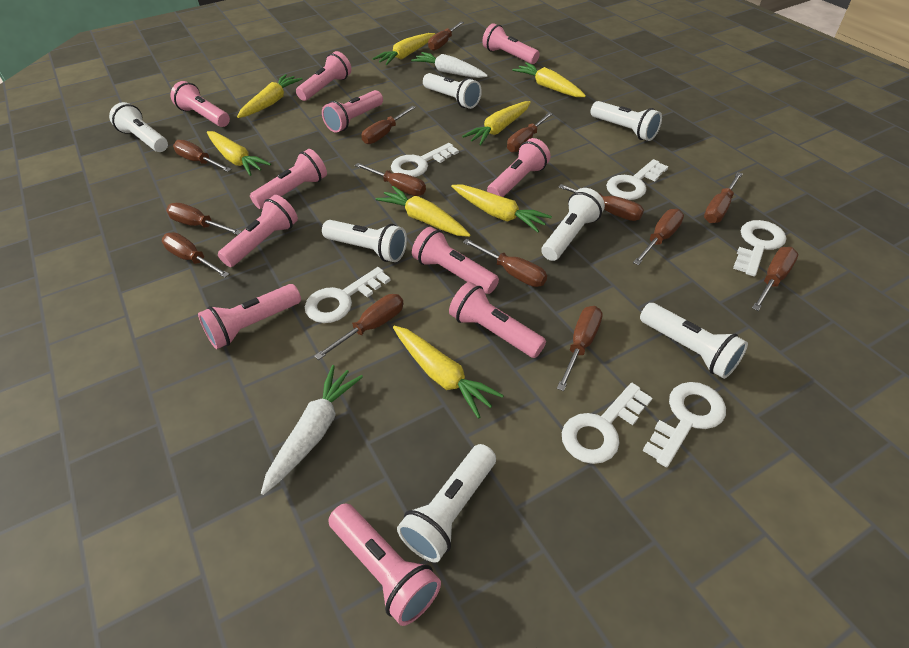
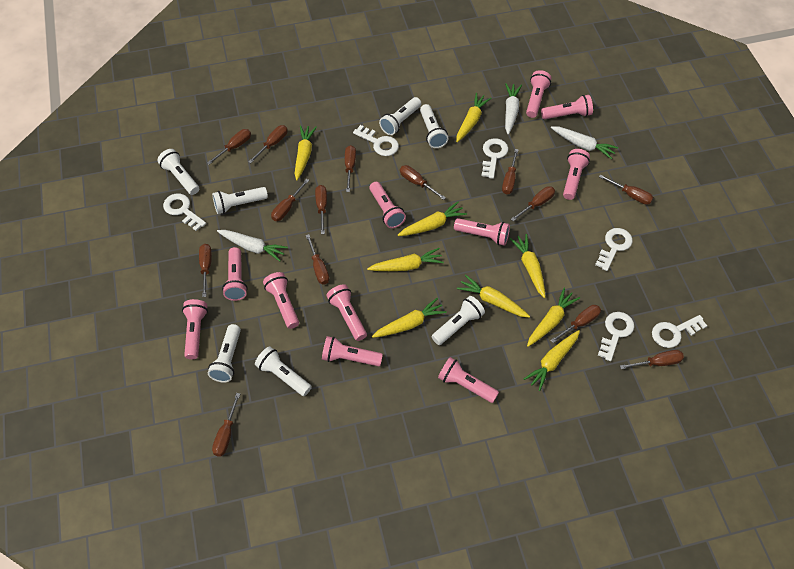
white carrot: 2 -> 3
yellow carrot: 8 -> 9

